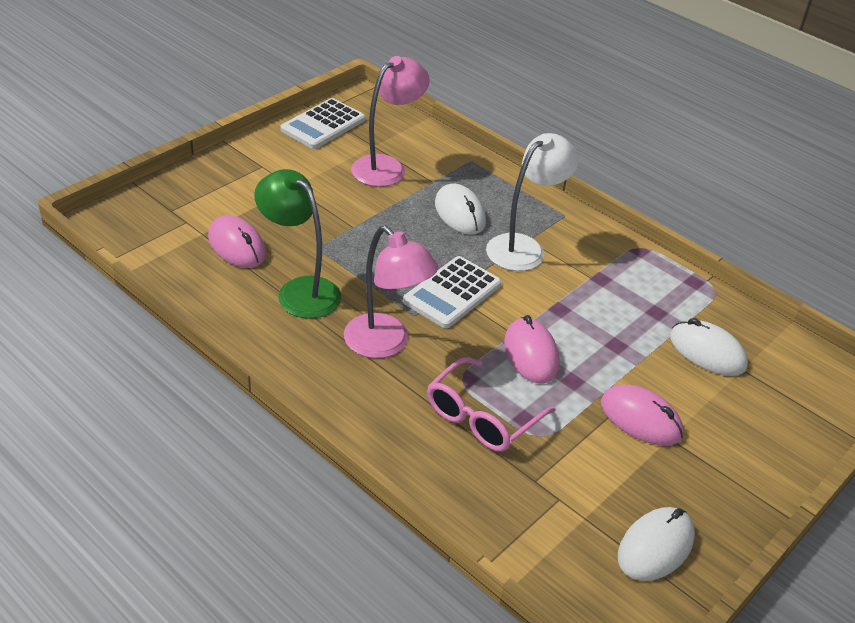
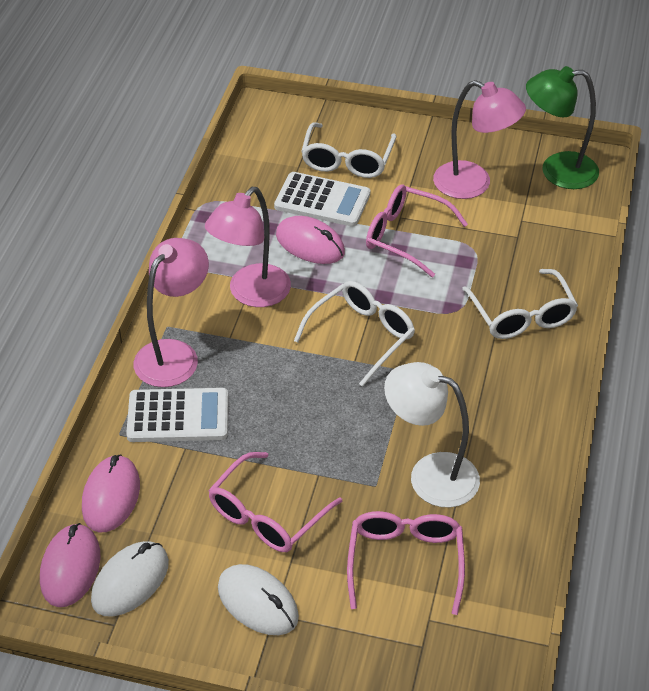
pink glasses: 1 -> 3
pink lamp: 2 -> 3
white glasses: 0 -> 3
white mouse: 3 -> 2

